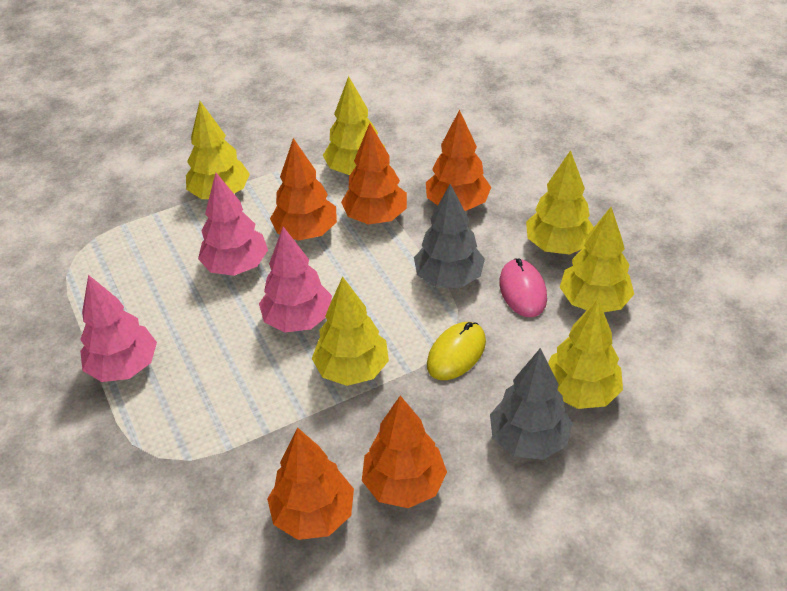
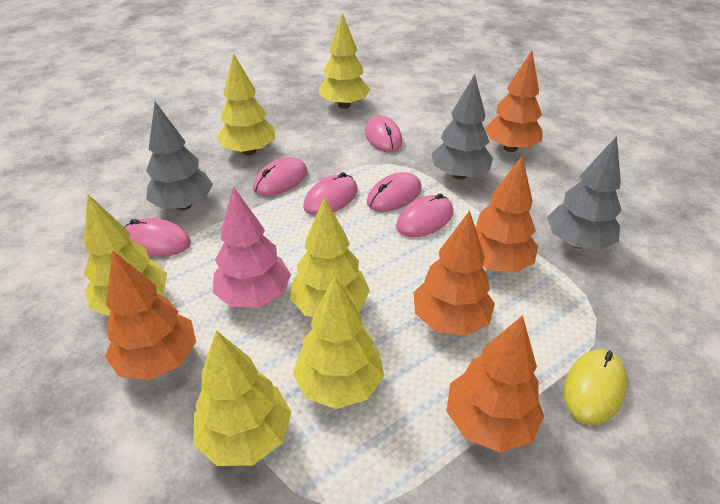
grey tree: 2 -> 3
pink mouse: 1 -> 6
pink tree: 3 -> 1

